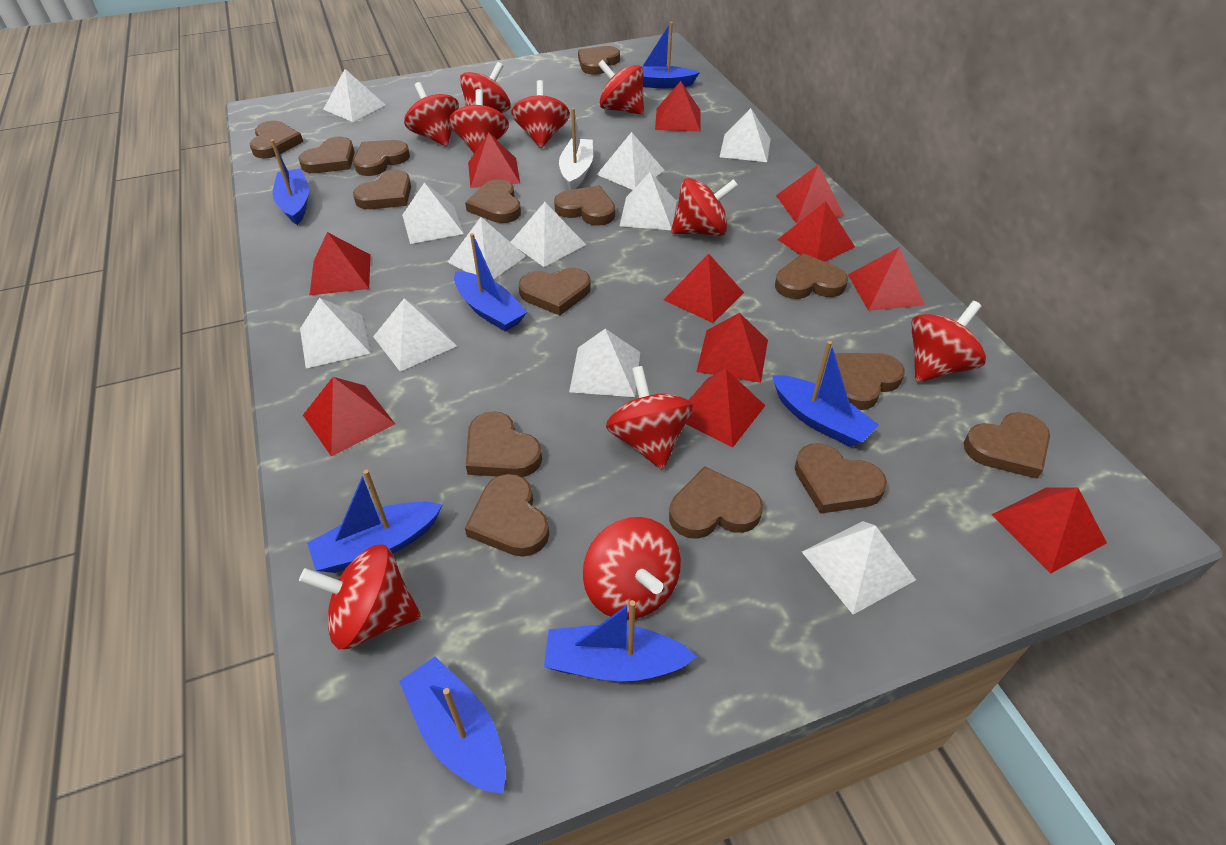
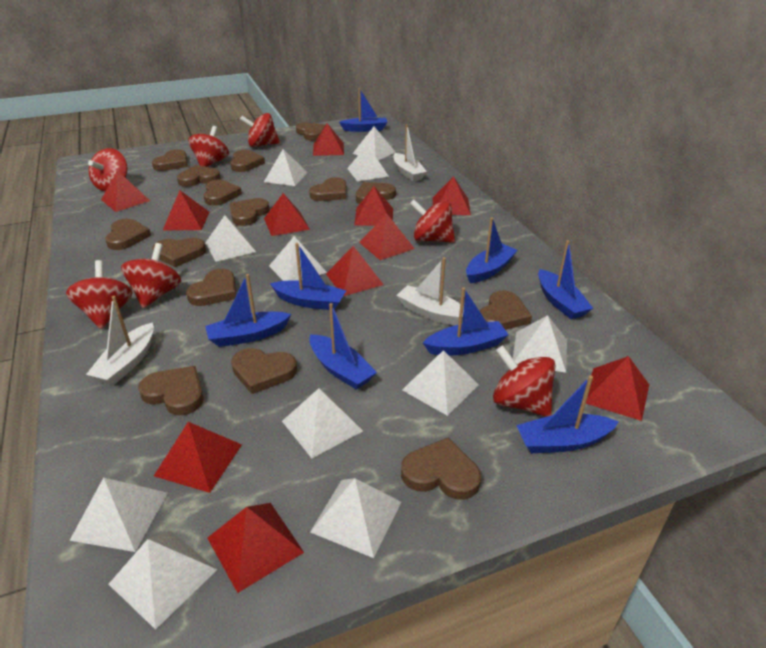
blue boat: 7 -> 8
red spinning top: 10 -> 7
white boat: 1 -> 3

